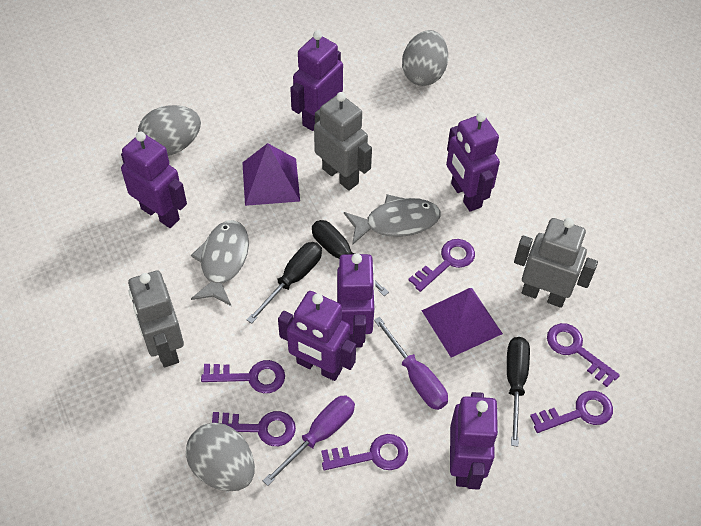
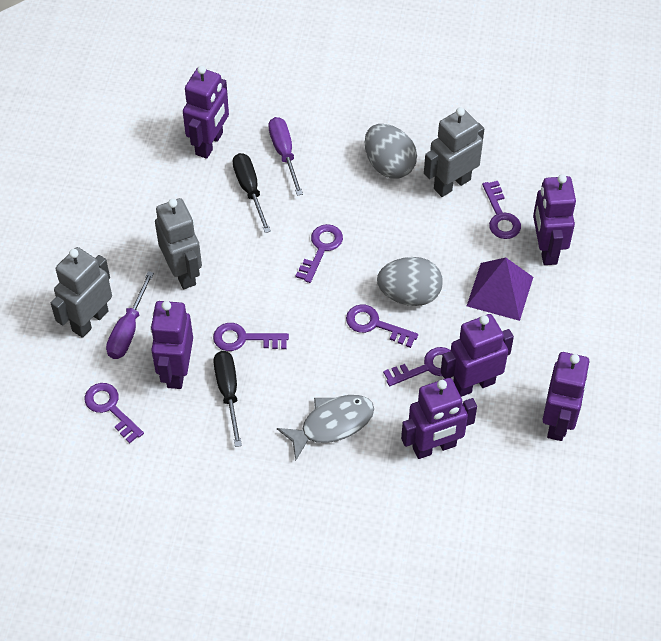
black screwdriver: 3 -> 2
grey egg: 3 -> 2
grey fish: 2 -> 1
purple pyramid: 2 -> 1

